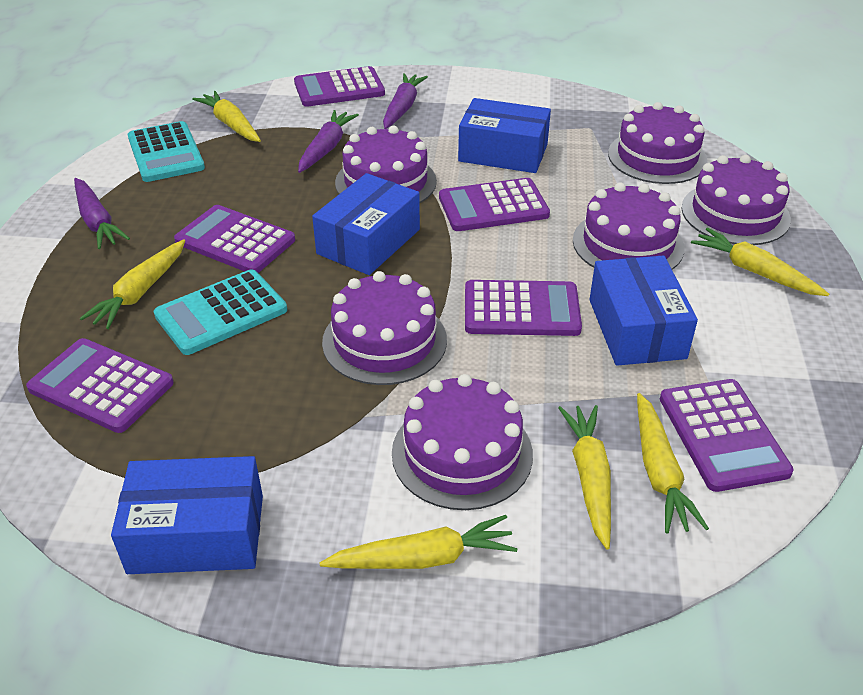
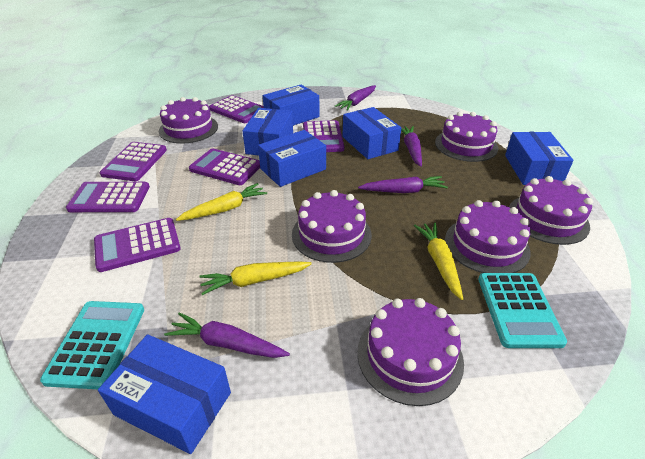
blue box: 4 -> 6
purple carrot: 3 -> 4
yellow carrot: 6 -> 3

